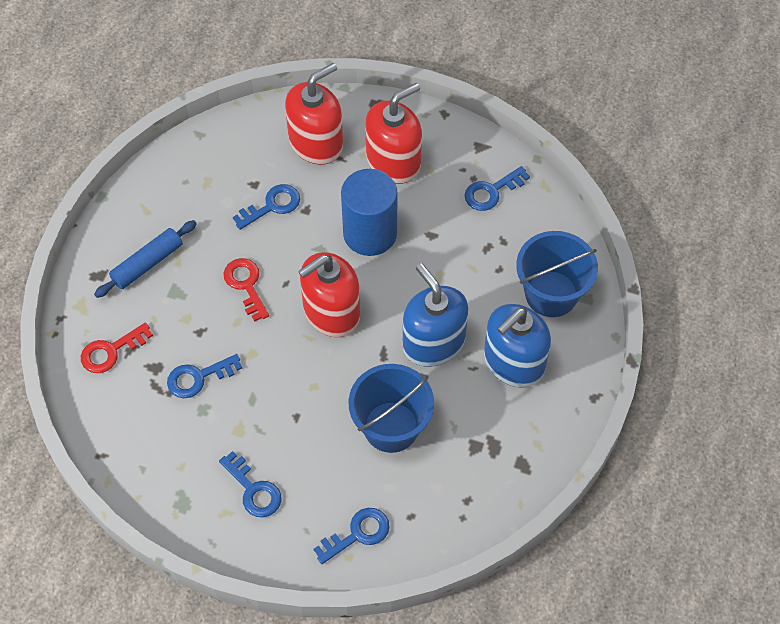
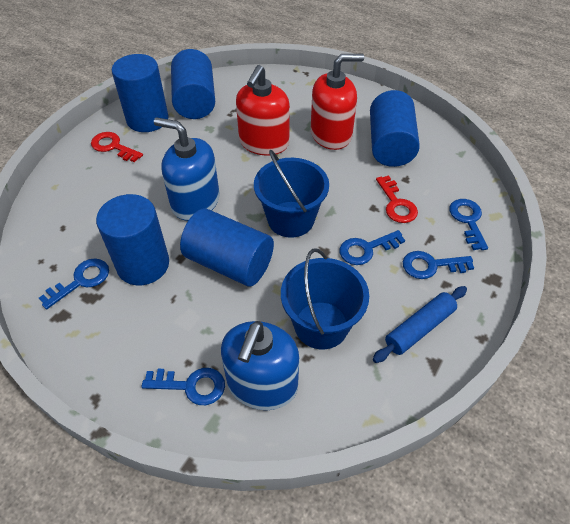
blue cylinder: 1 -> 5
red soap dispenser: 3 -> 2

